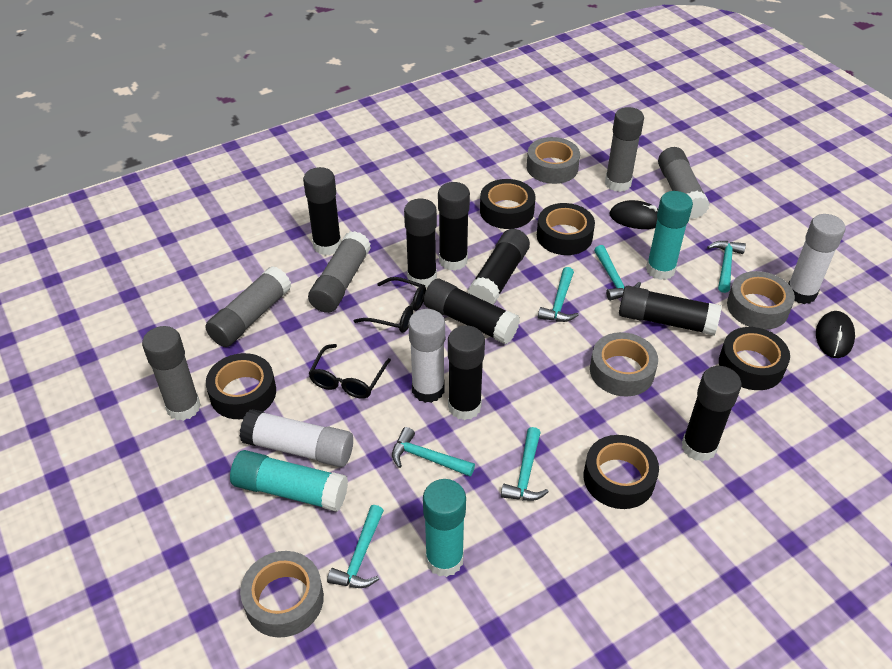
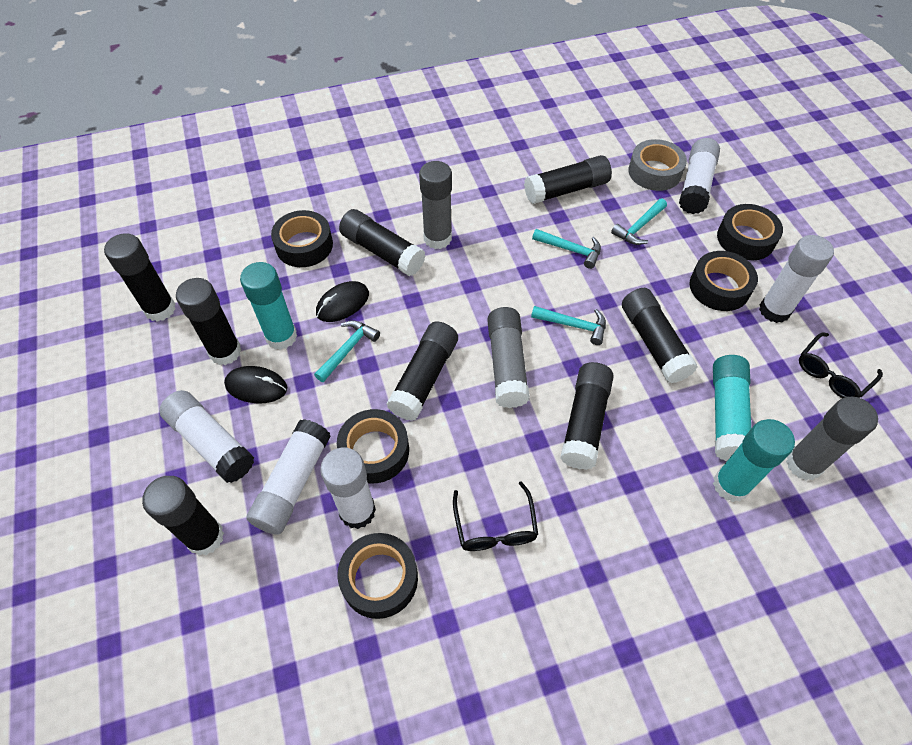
grey glue stick: 5 -> 3
grey tape: 4 -> 1
turquoise hammer: 6 -> 4
white glue stick: 3 -> 5

